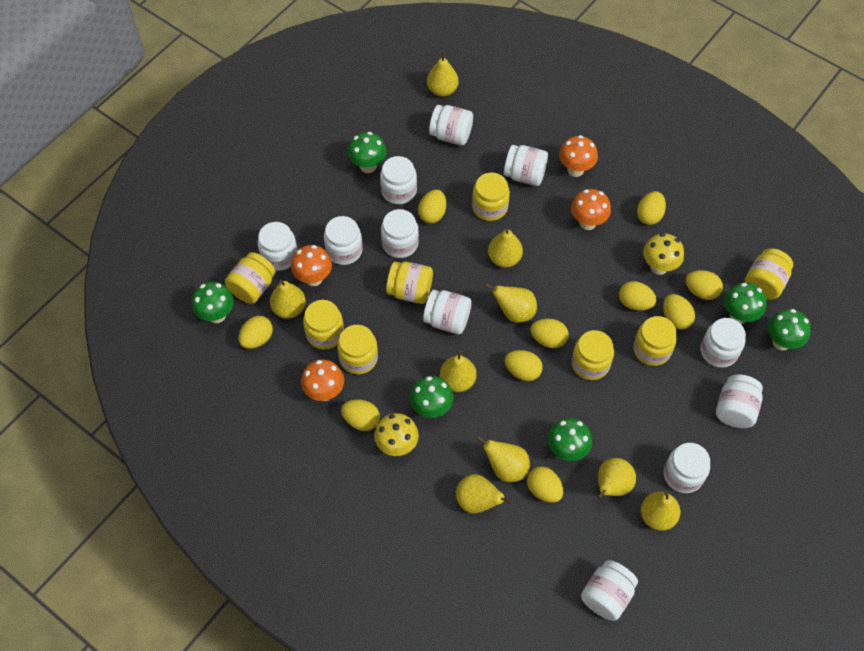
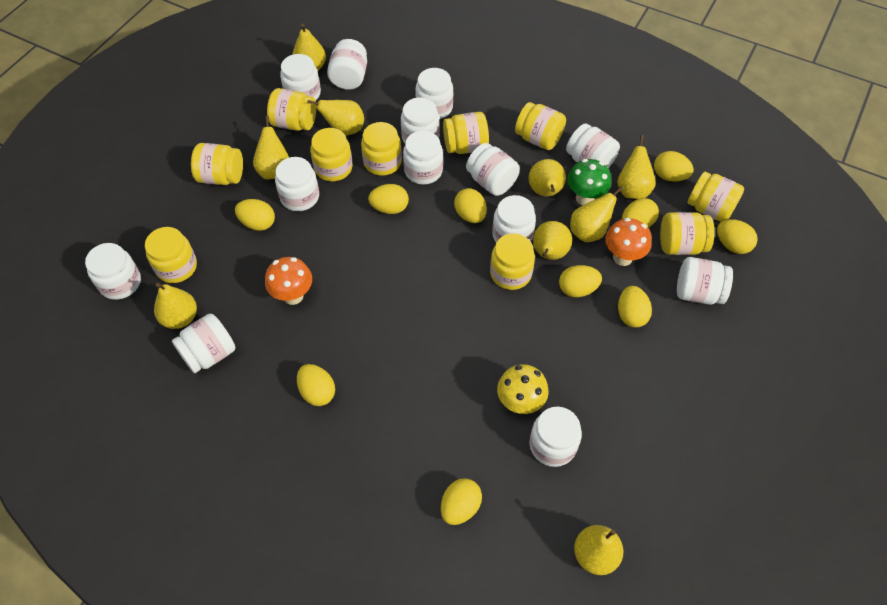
green mushroom: 6 -> 1
orange mushroom: 4 -> 2
white jar: 11 -> 13
yellow jar: 8 -> 10
yellow mushroom: 2 -> 1

